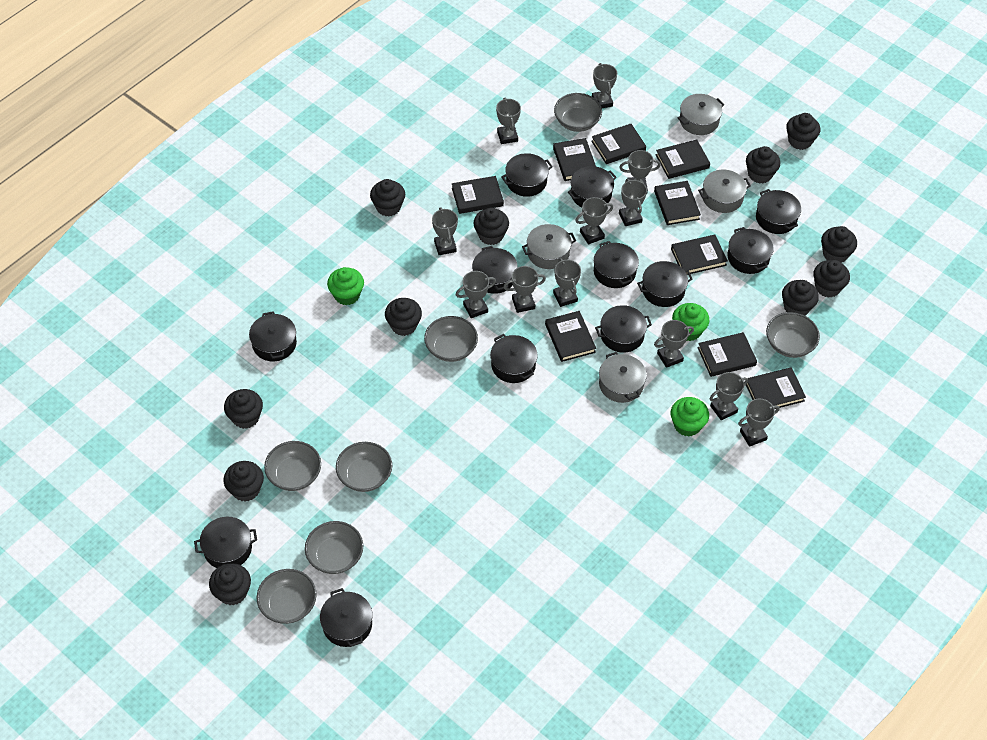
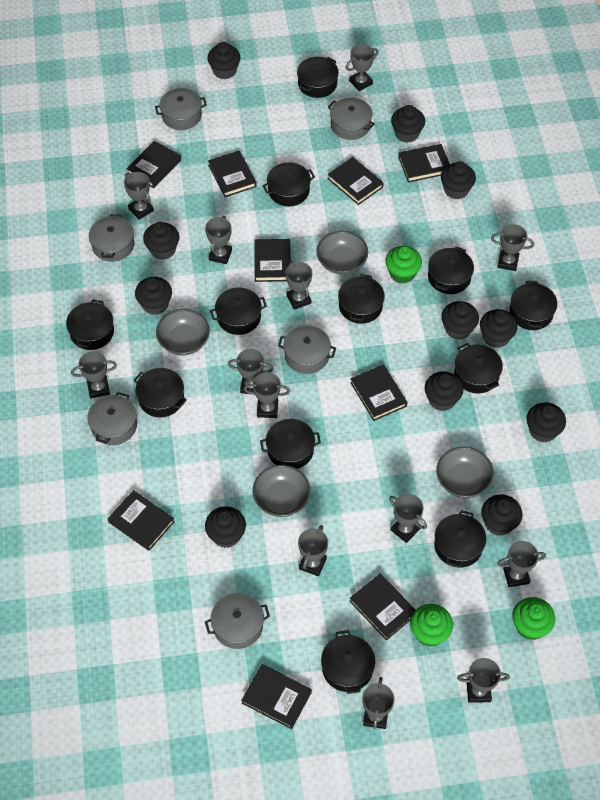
grey bowl: 7 -> 4
grey pot: 4 -> 6
grey trophy: 12 -> 13

